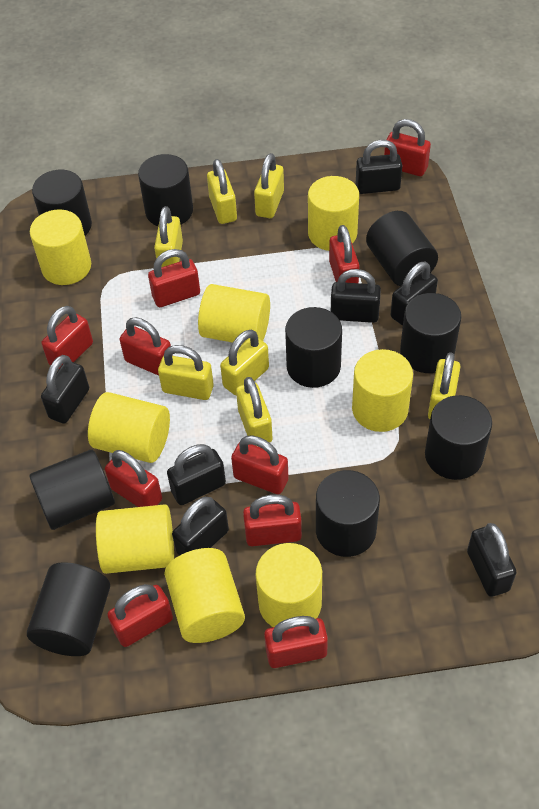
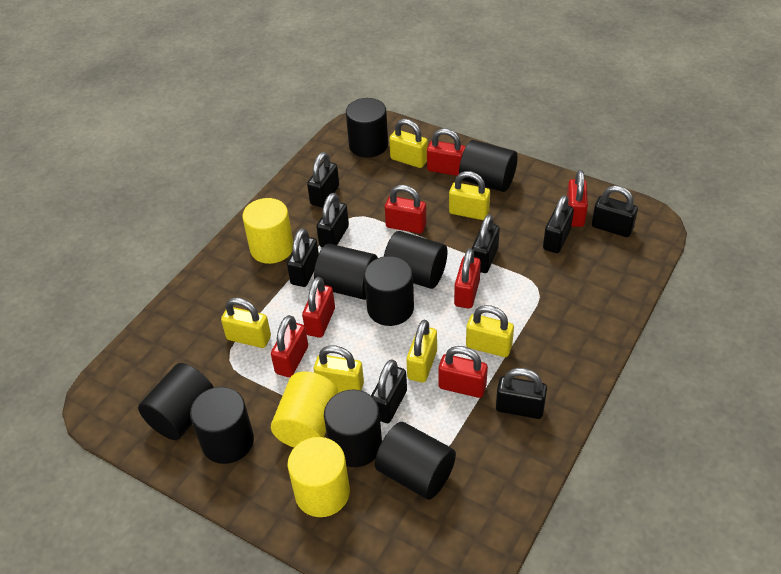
black padlock: 7 -> 8
red padlock: 10 -> 7
yellow cylinder: 8 -> 3
yellow padlock: 7 -> 6

